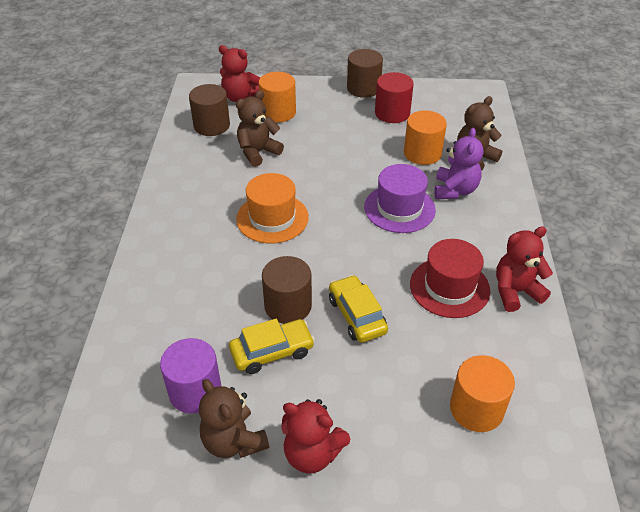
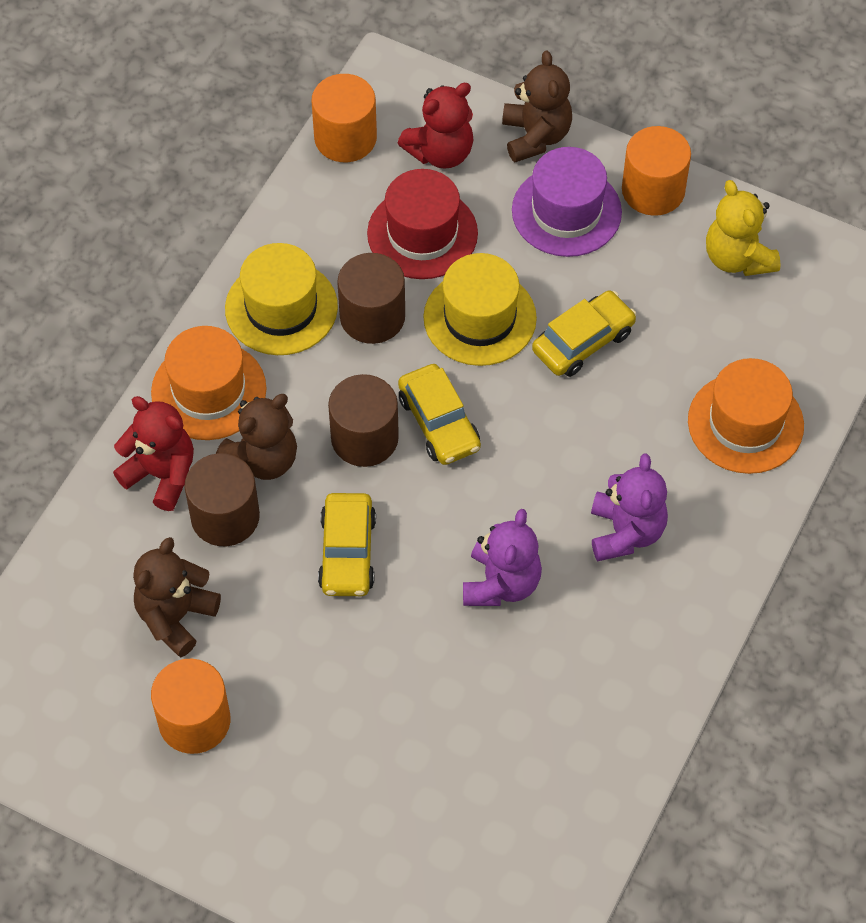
orange hat: 1 -> 2
purple cylinder: 1 -> 0
purple teddy bear: 1 -> 2
red cylinder: 1 -> 0
red teddy bear: 3 -> 2
yellow car: 2 -> 3
yellow hat: 0 -> 2
yellow teddy bear: 0 -> 1

